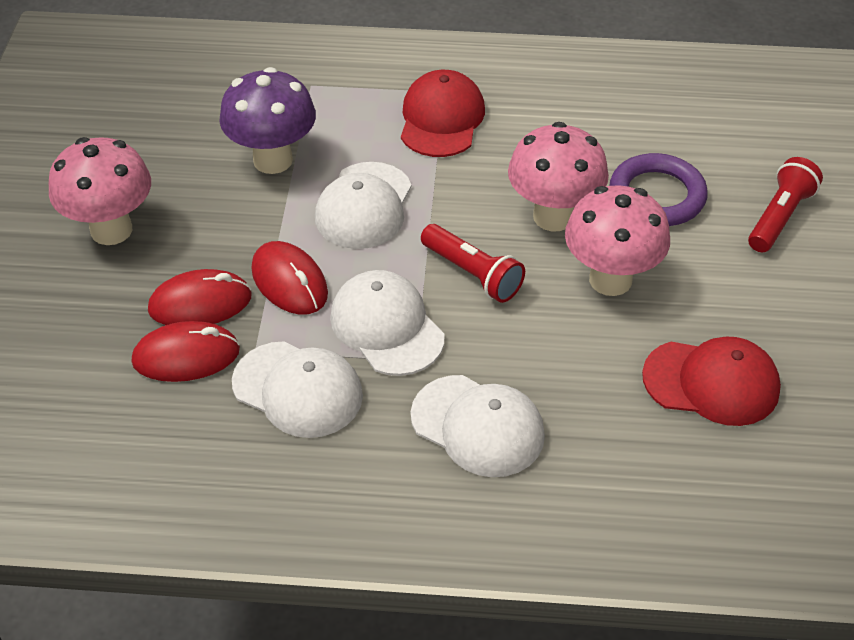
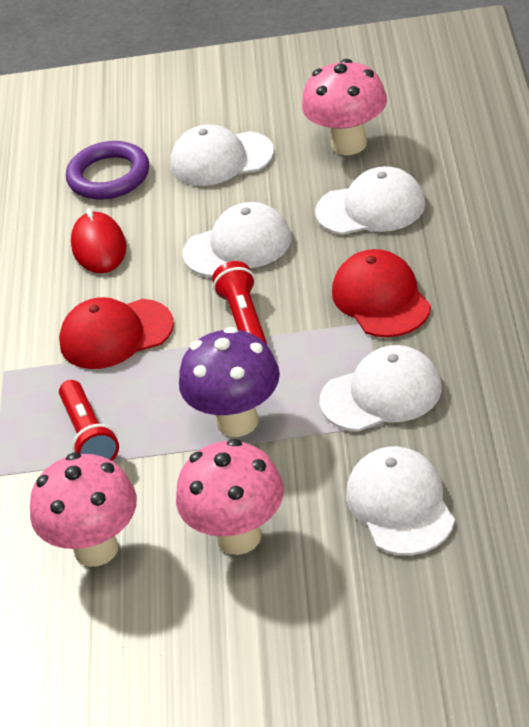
red mouse: 3 -> 1
white cap: 4 -> 5

